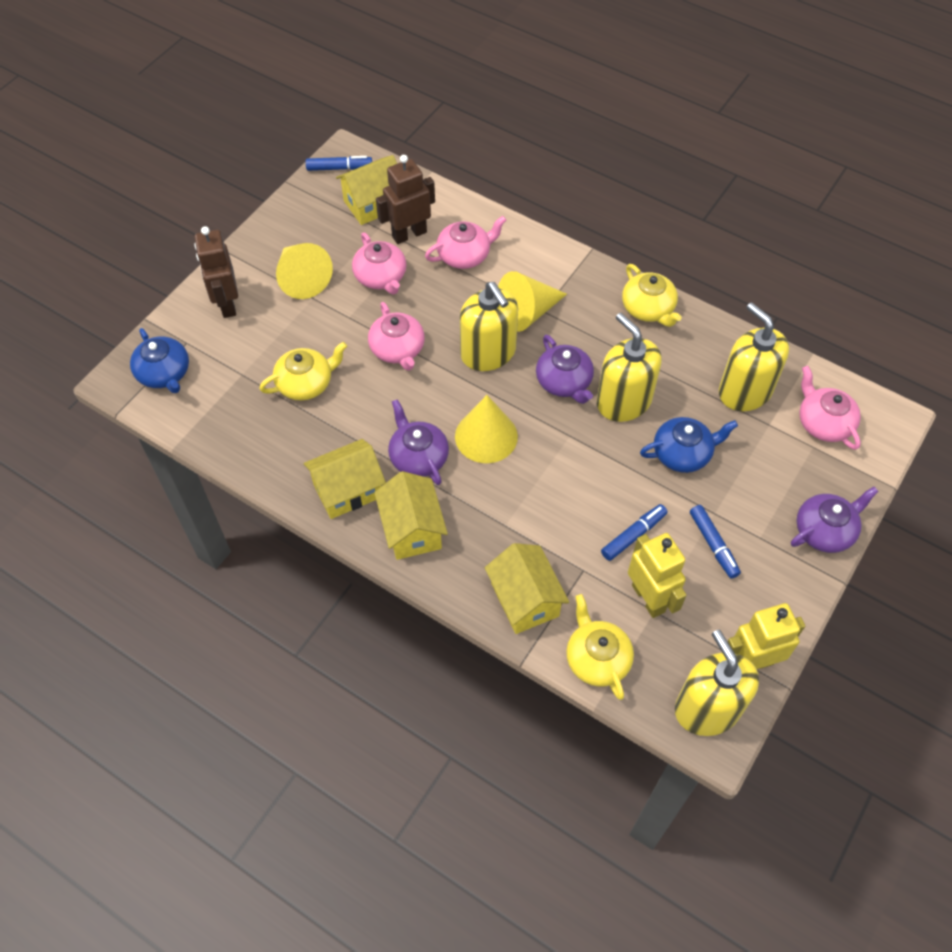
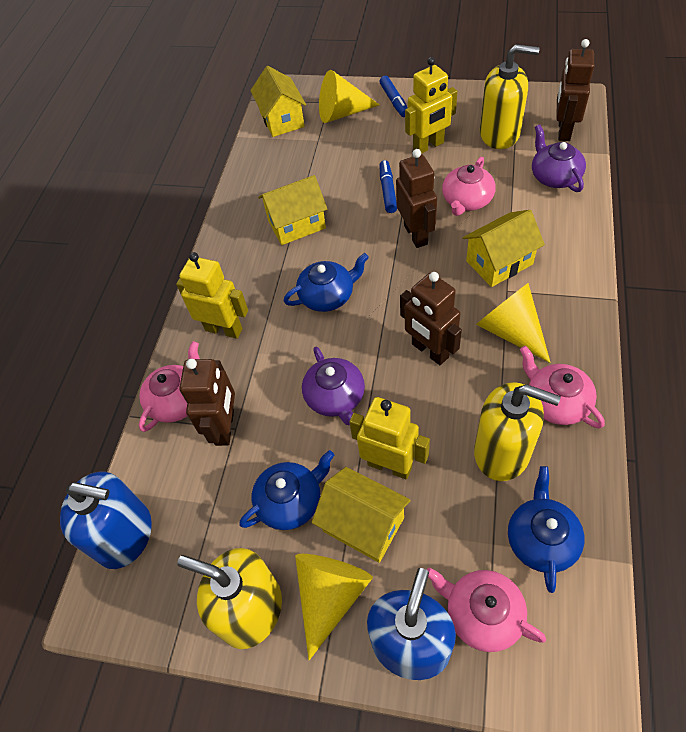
blue marker: 3 -> 2
blue soap dispenser: 0 -> 2
blue teapot: 2 -> 3
brown robot: 2 -> 4
purple teapot: 3 -> 2
yellow robot: 2 -> 3
yellow soap dispenser: 4 -> 3
yellow teapot: 3 -> 0

